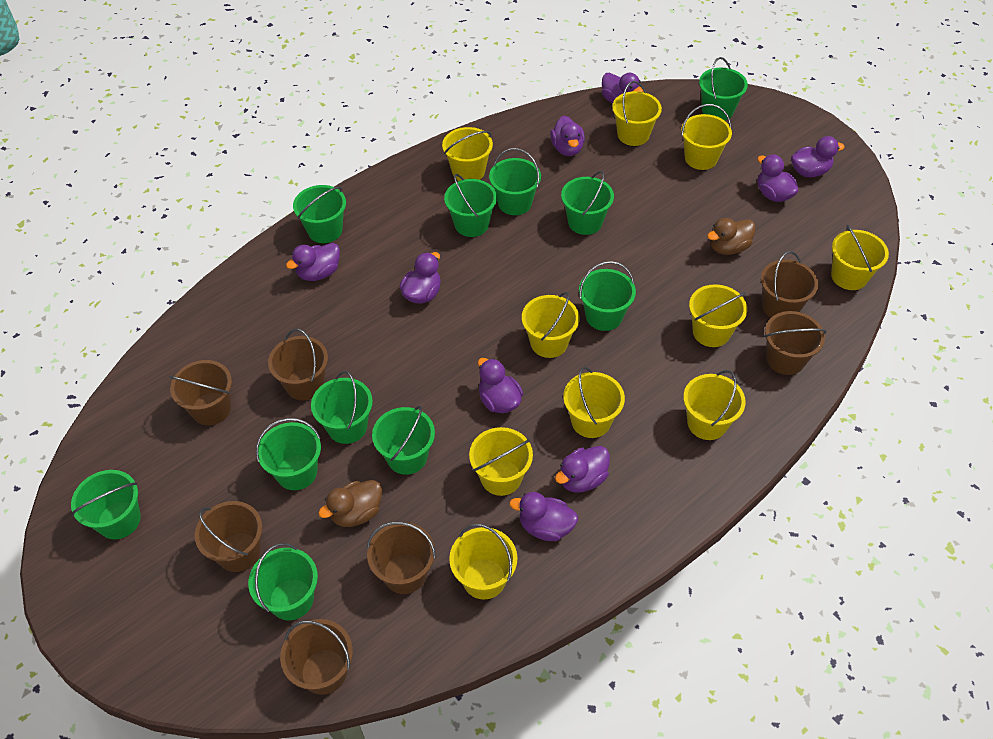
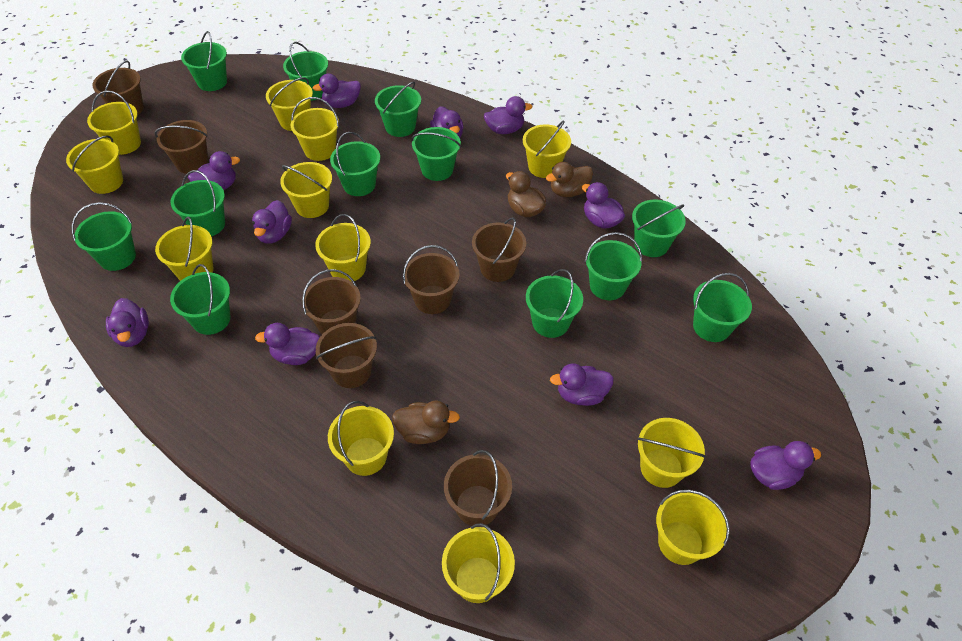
brown duck: 2 -> 3
green bucket: 11 -> 12
purple duck: 9 -> 10
yellow bucket: 10 -> 12

